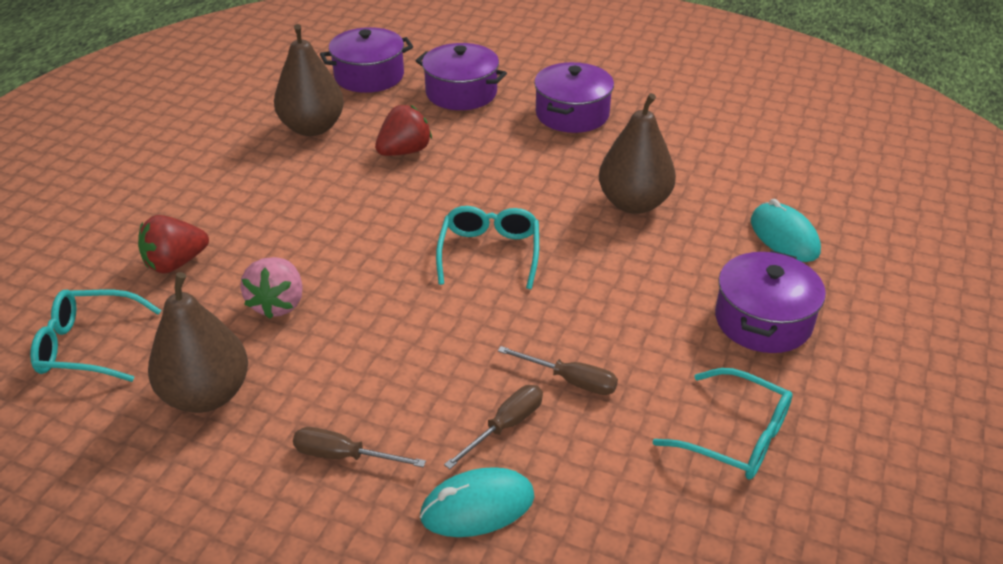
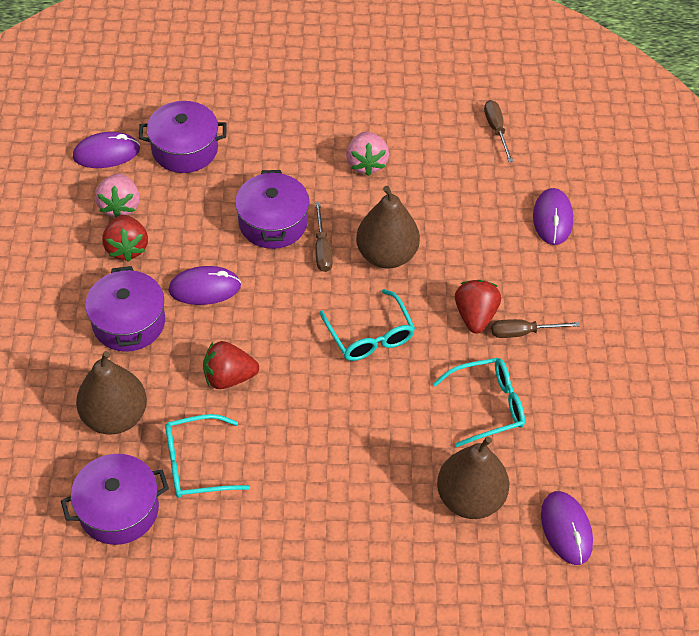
pink strawberry: 1 -> 2
purple mouse: 0 -> 4
red strawberry: 2 -> 3
turquoise mouse: 2 -> 0

